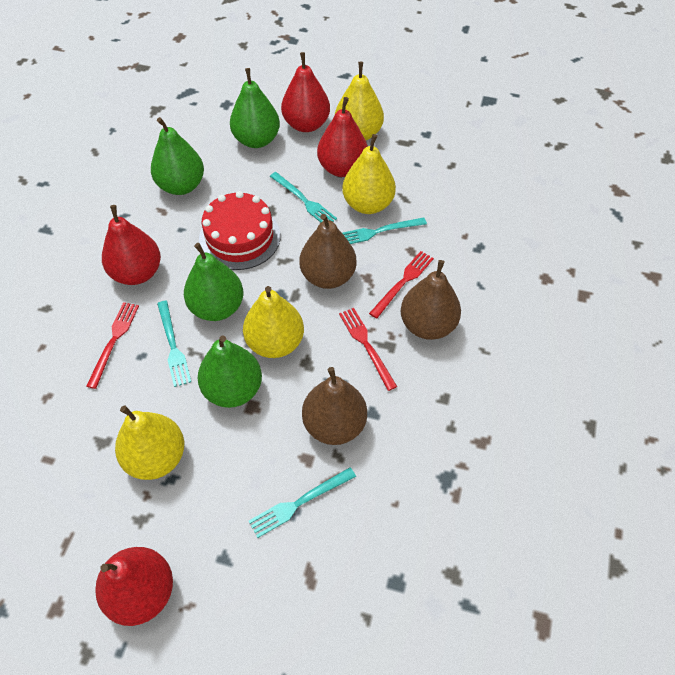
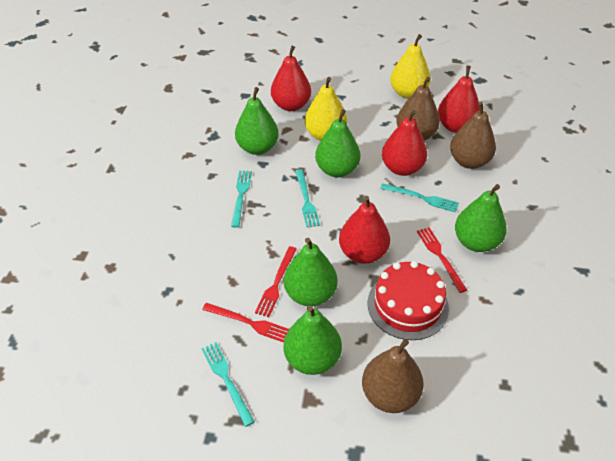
green pear: 4 -> 5
yellow pear: 4 -> 2

